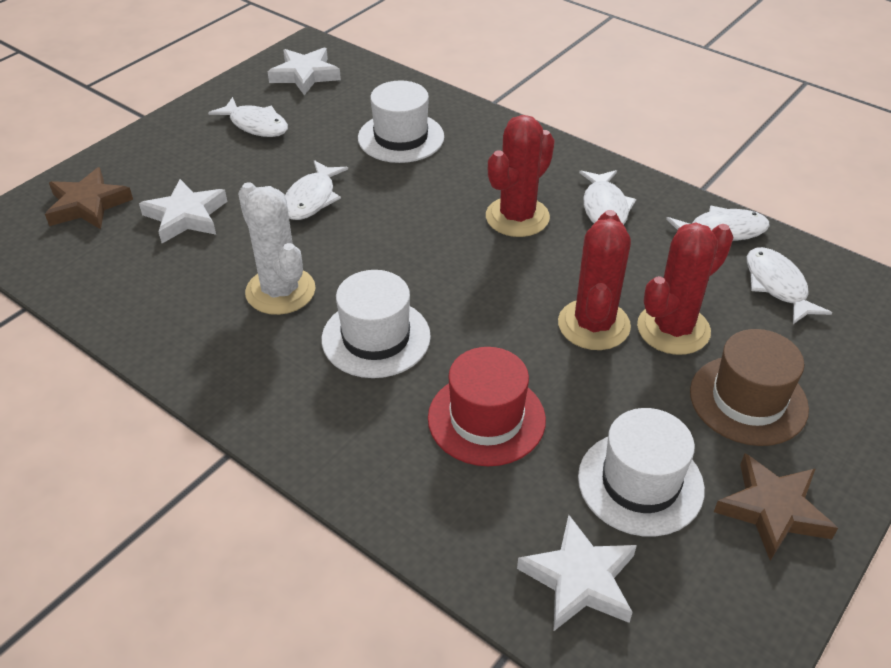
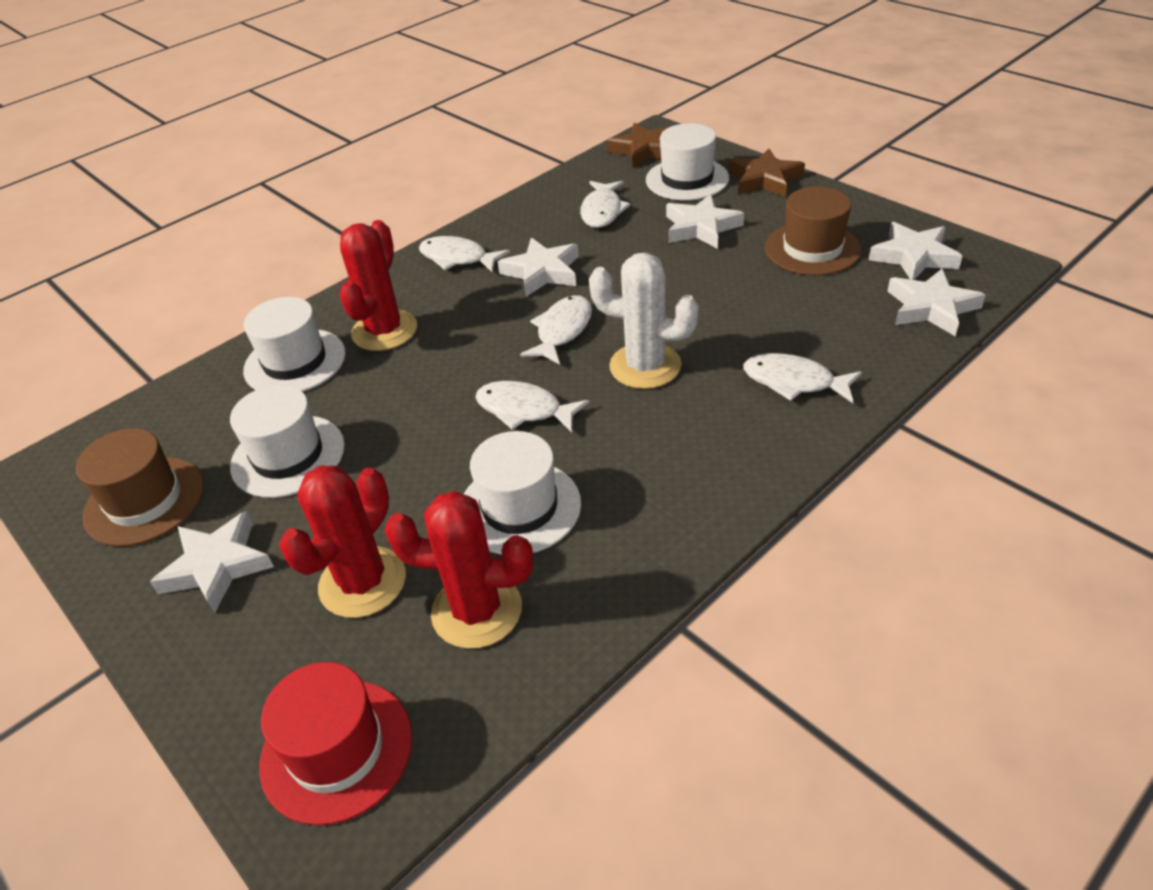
brown hat: 1 -> 2
white hat: 3 -> 4
white star: 3 -> 5

